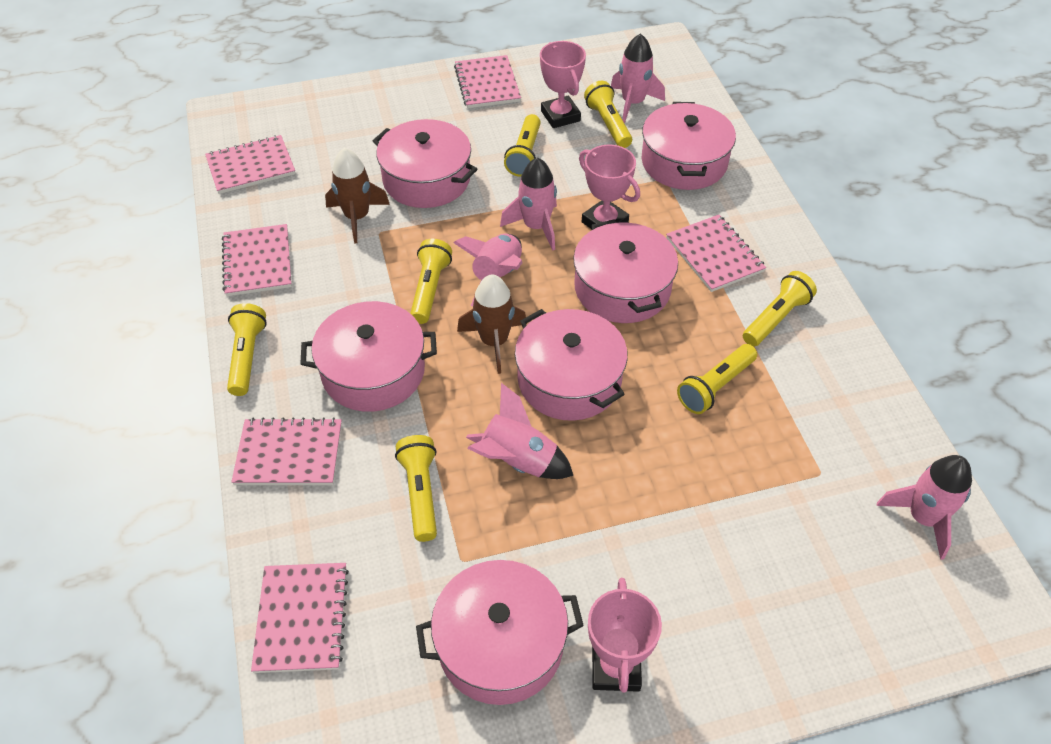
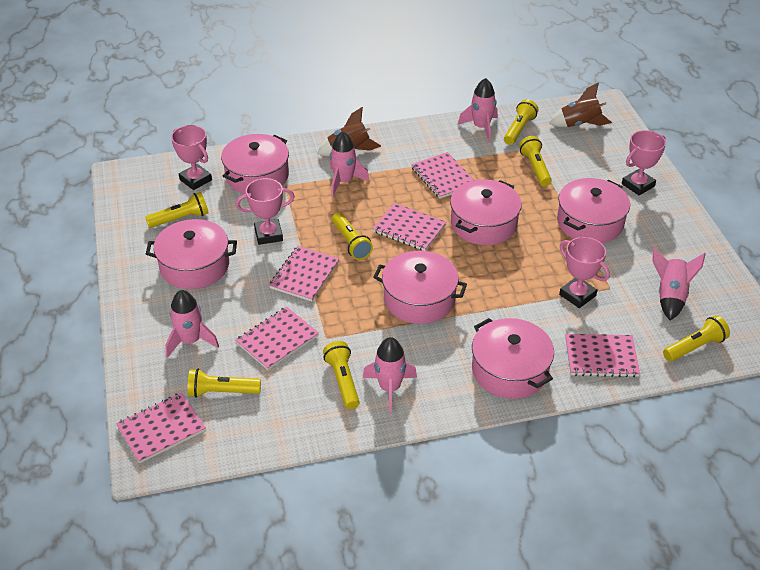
pink trophy: 3 -> 4

